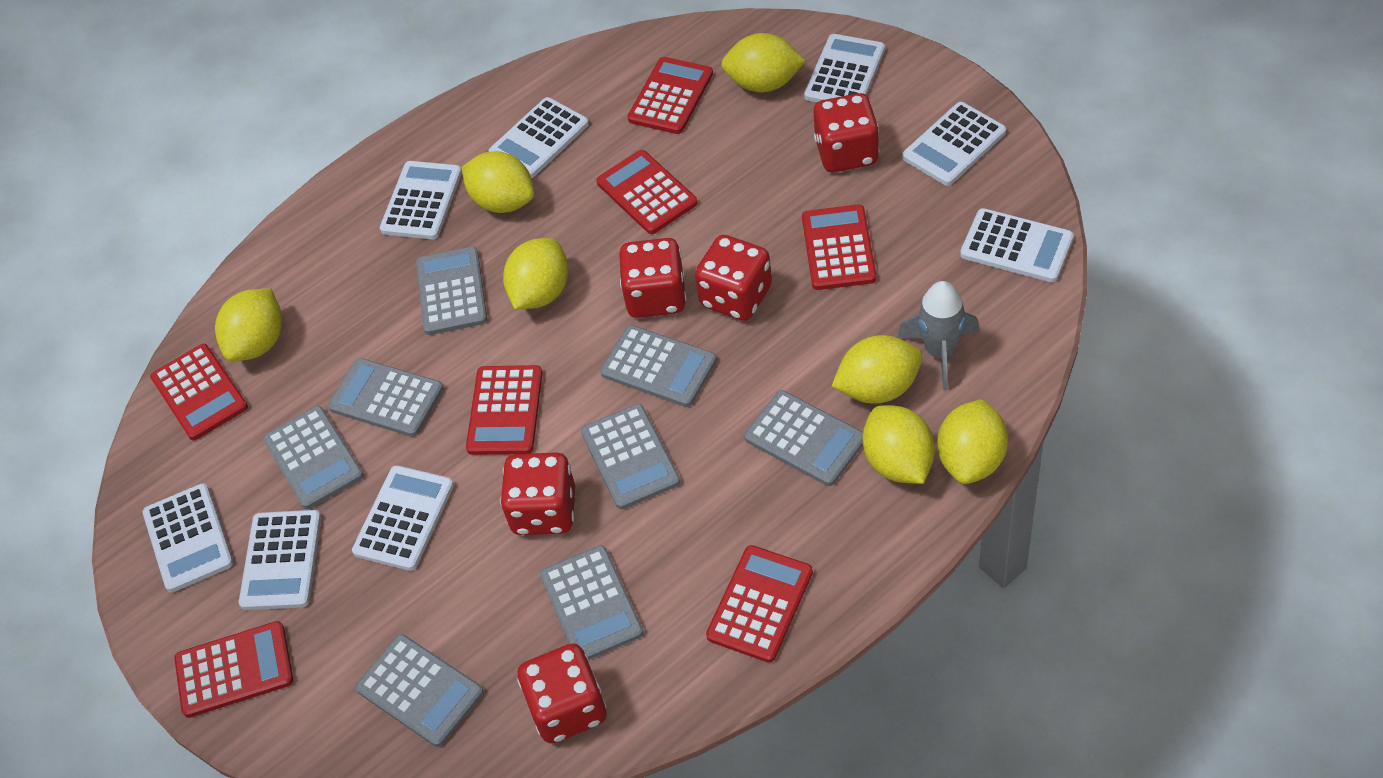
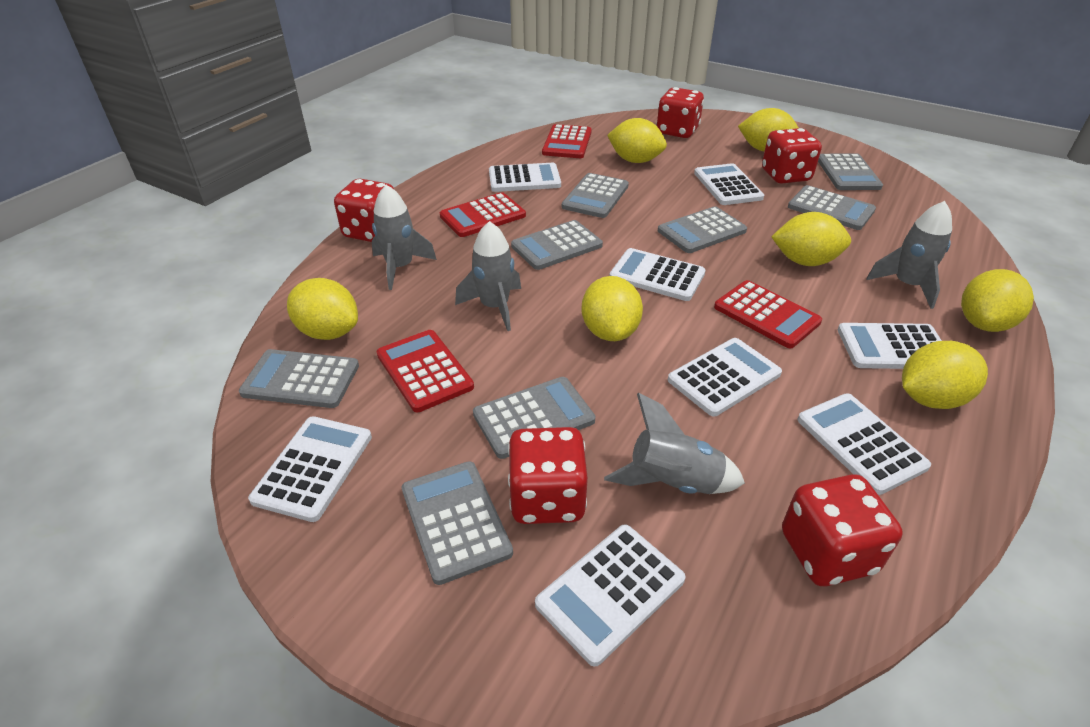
grey rocket: 1 -> 4
red calculator: 7 -> 4

